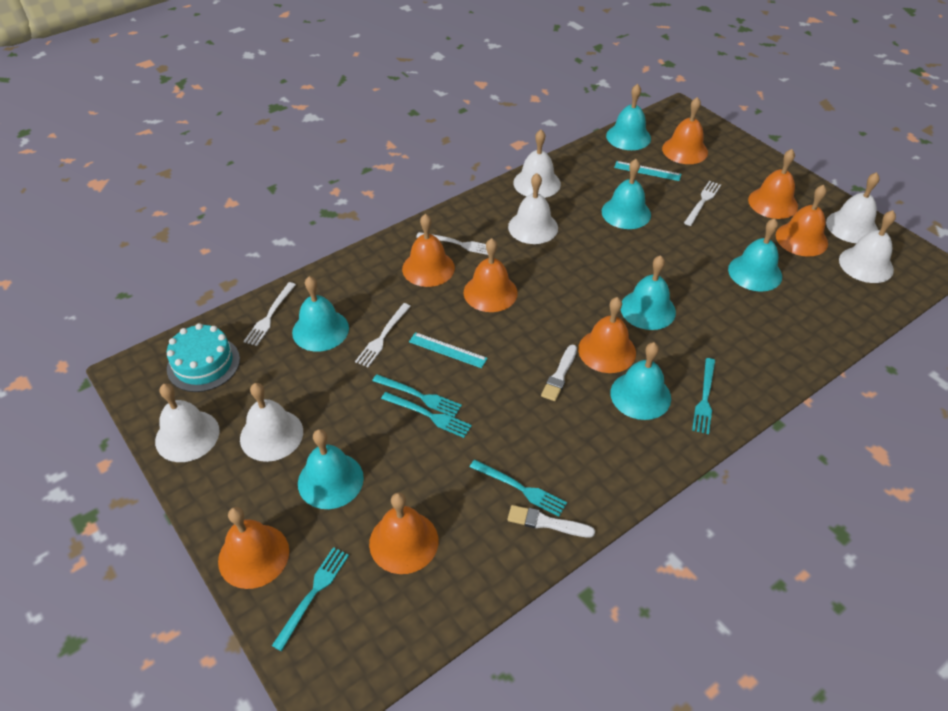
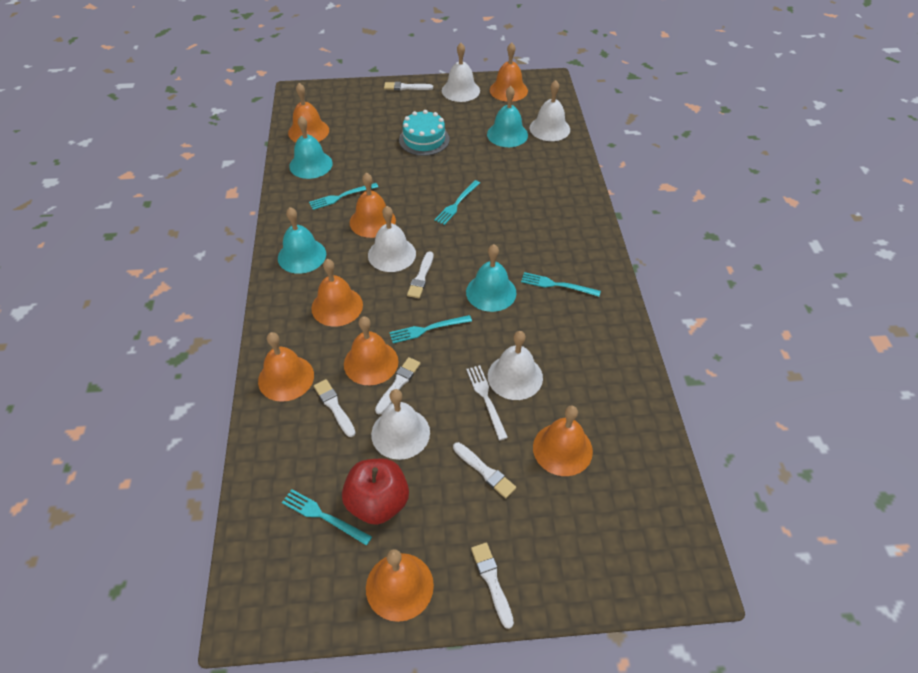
red apple: 0 -> 1
turquoise bell: 7 -> 4
turquoise ruler: 2 -> 0
white bell: 6 -> 5
white brush: 2 -> 6
white fork: 4 -> 1

